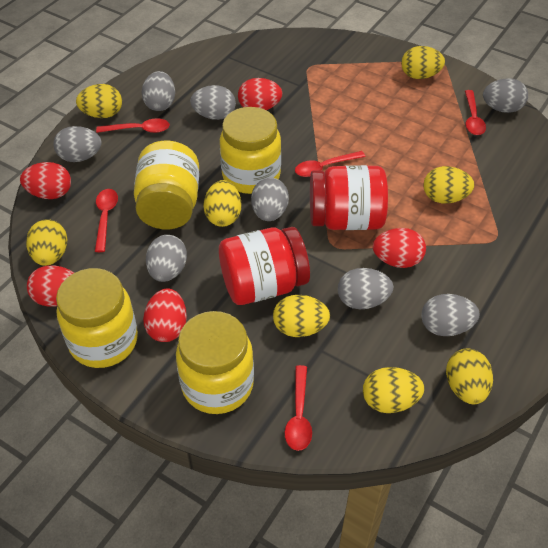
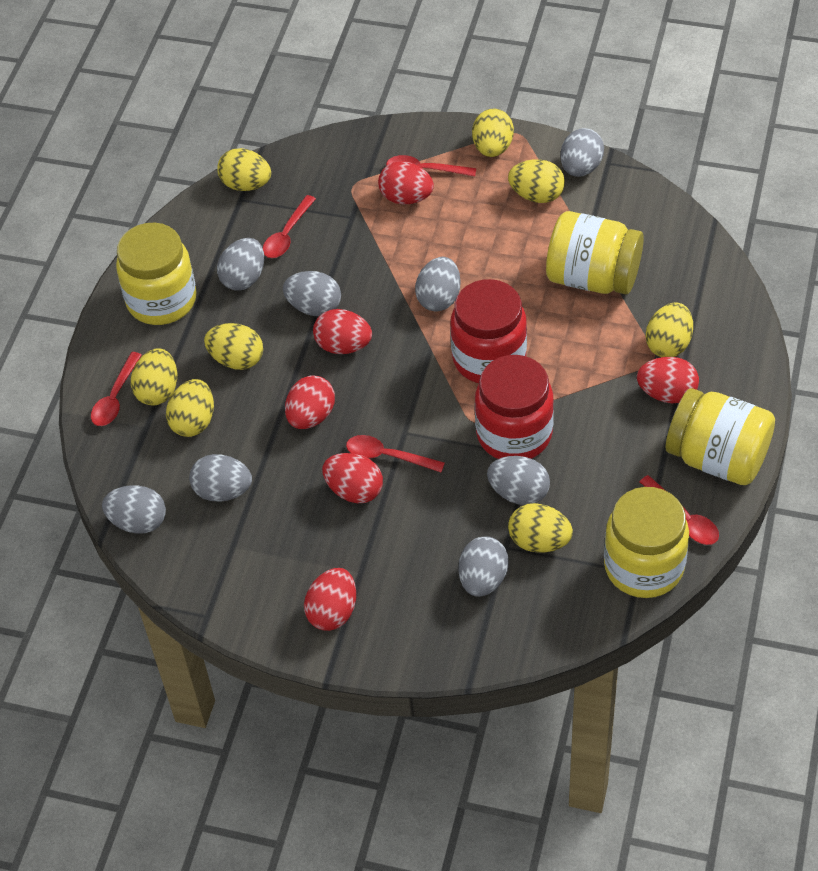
red egg: 5 -> 6

